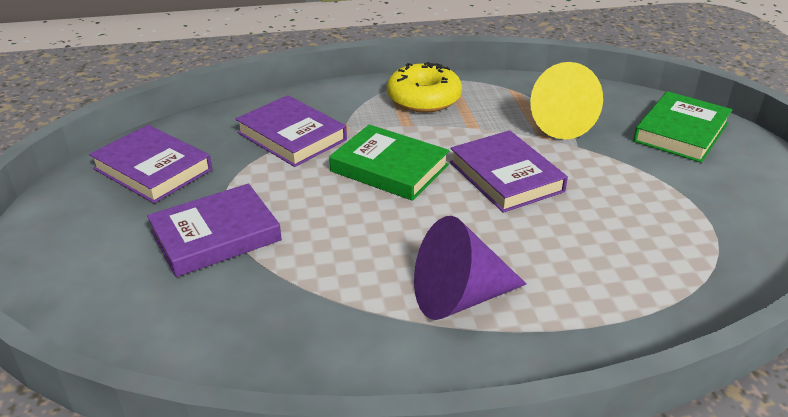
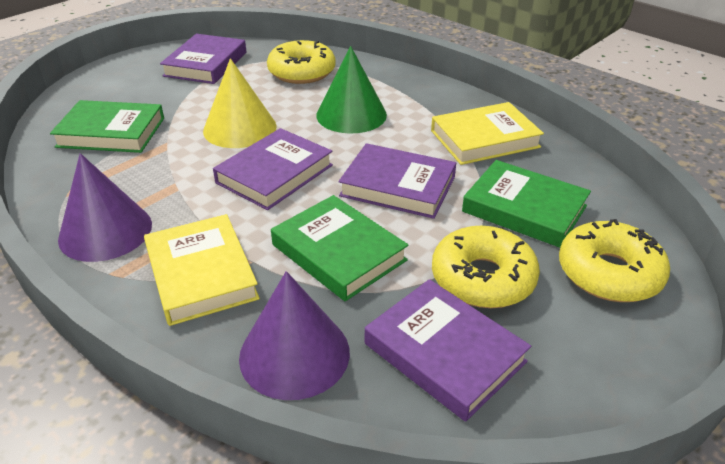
green book: 2 -> 3
green cone: 0 -> 1
purple cone: 1 -> 2
yellow book: 0 -> 2
yellow donut: 1 -> 3

